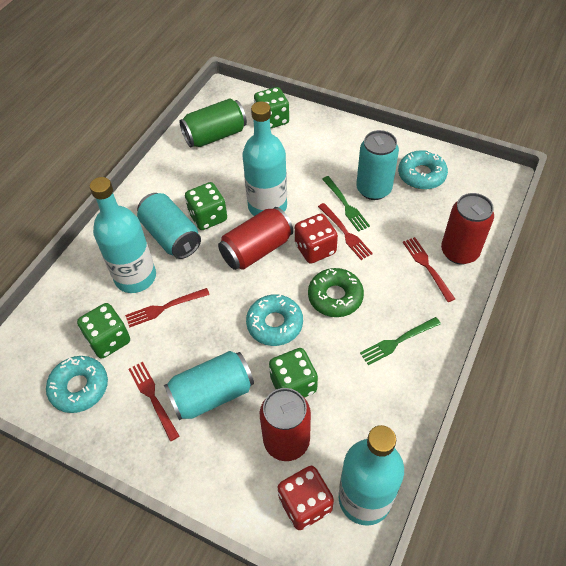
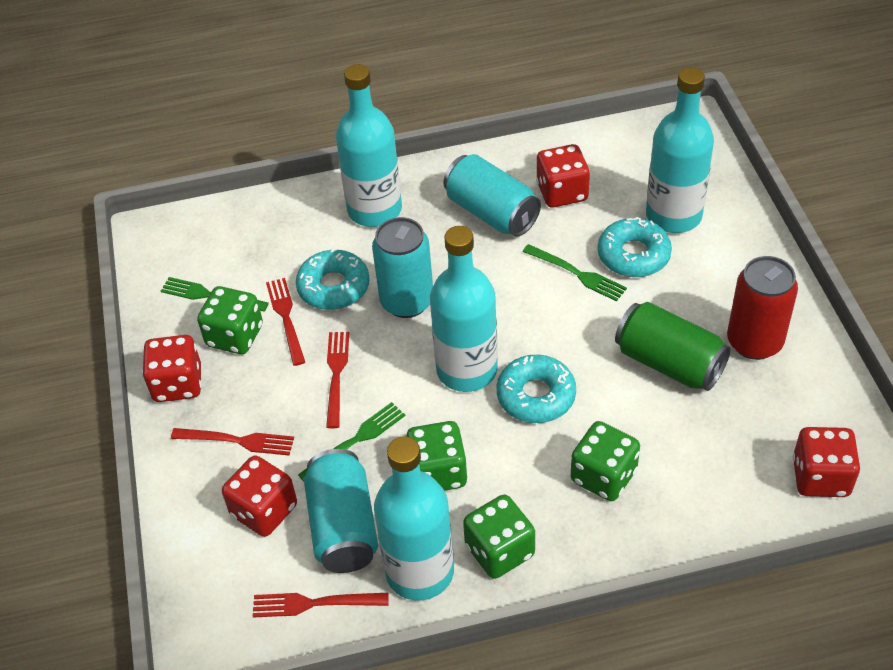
green donut: 1 -> 0
green fork: 2 -> 3
red can: 3 -> 1
red dice: 2 -> 4
turquoise bottle: 3 -> 4

